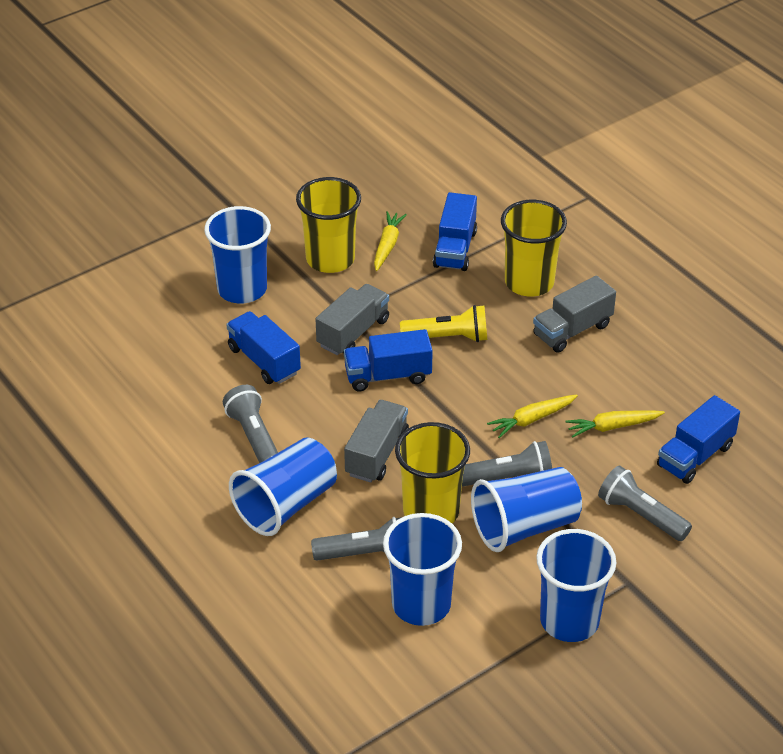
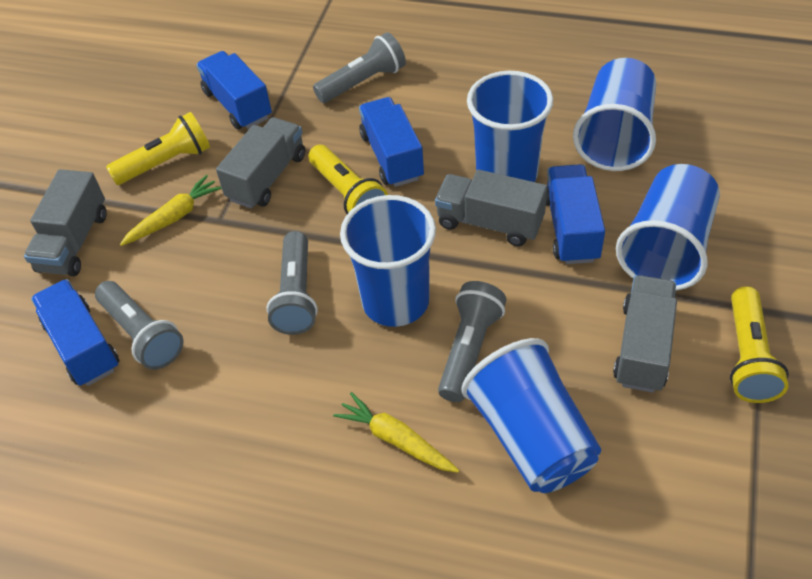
grey truck: 3 -> 4
yellow carrot: 3 -> 2
yellow cup: 3 -> 0
yellow flashlight: 1 -> 3

